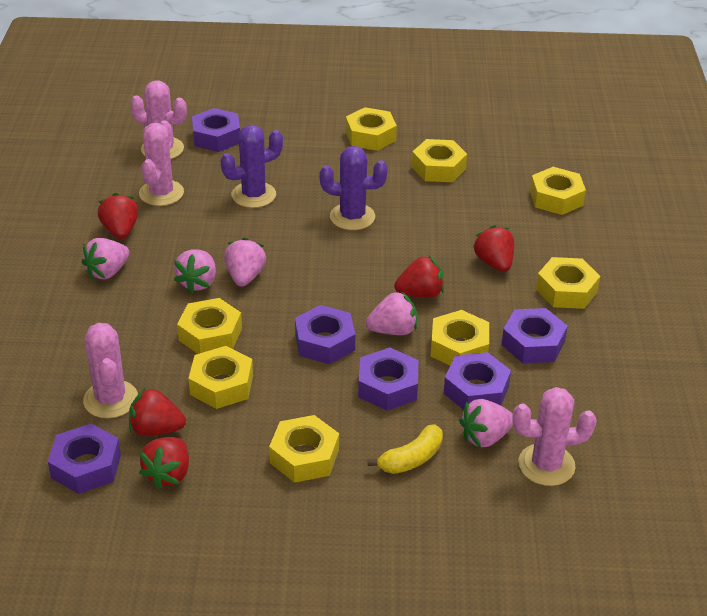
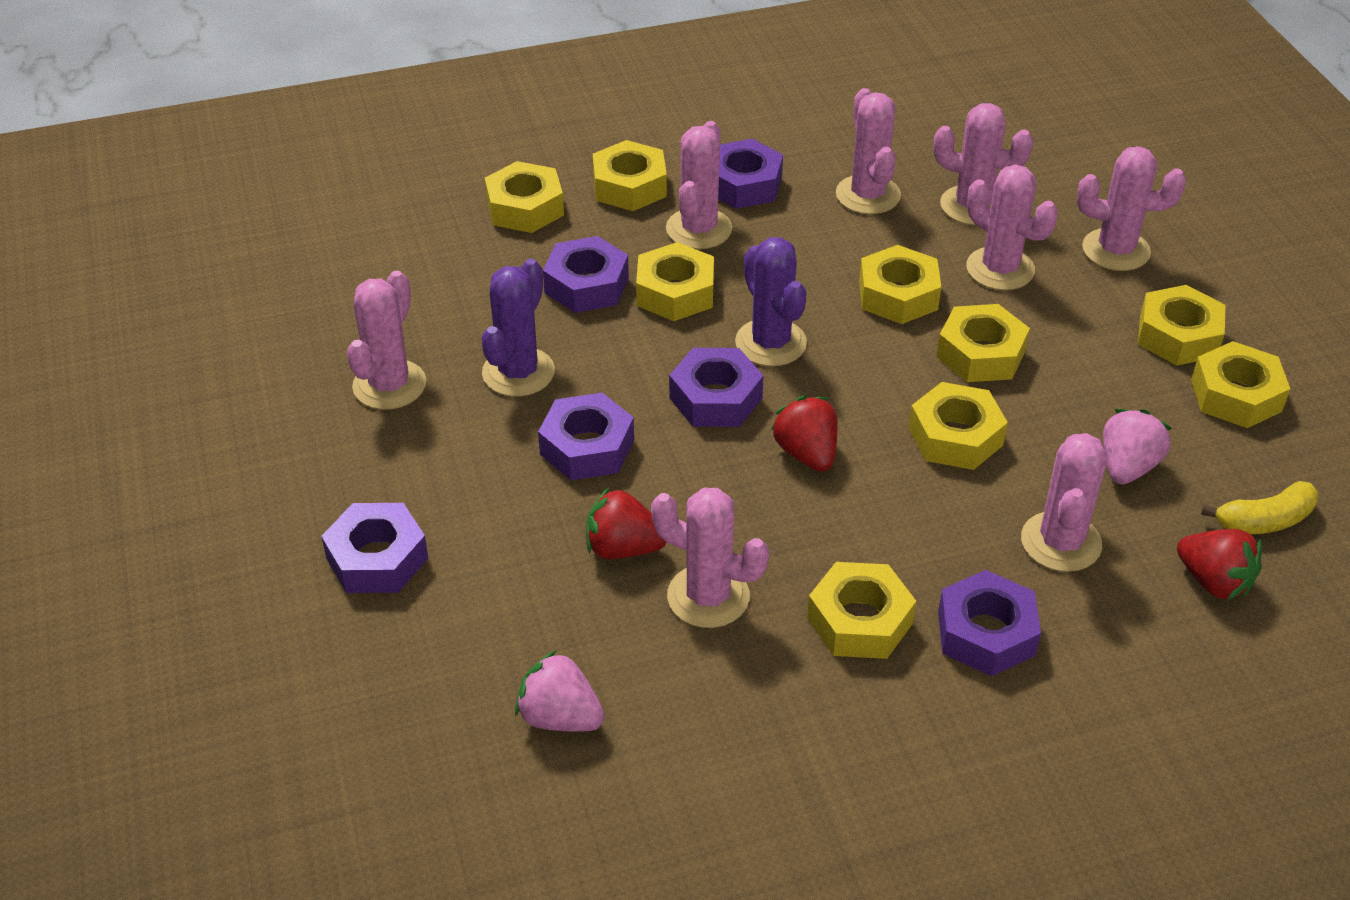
pink cactus: 4 -> 8
pink strawberry: 5 -> 2
red strawberry: 5 -> 3
yellow nut: 8 -> 9

